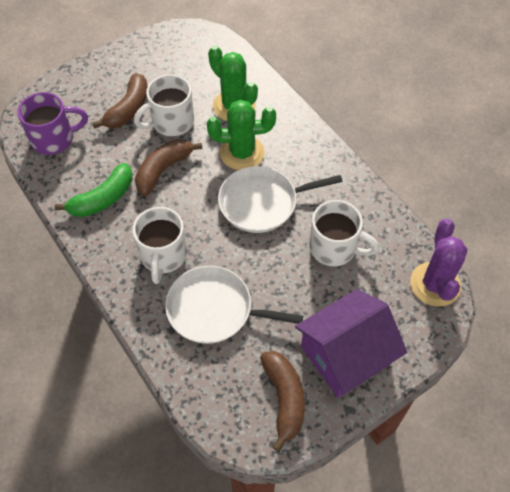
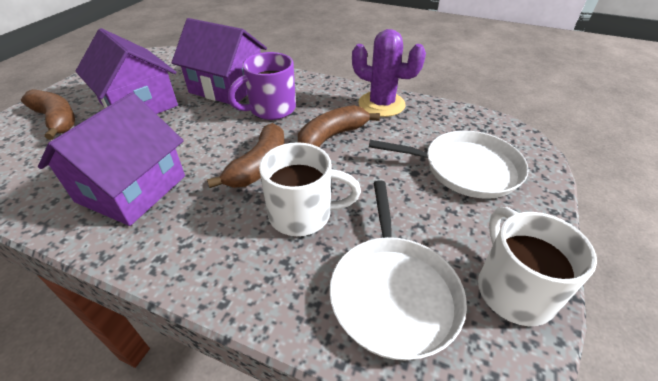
green banana: 1 -> 0
green cactus: 2 -> 0
purple house: 1 -> 3
white mug: 3 -> 2

